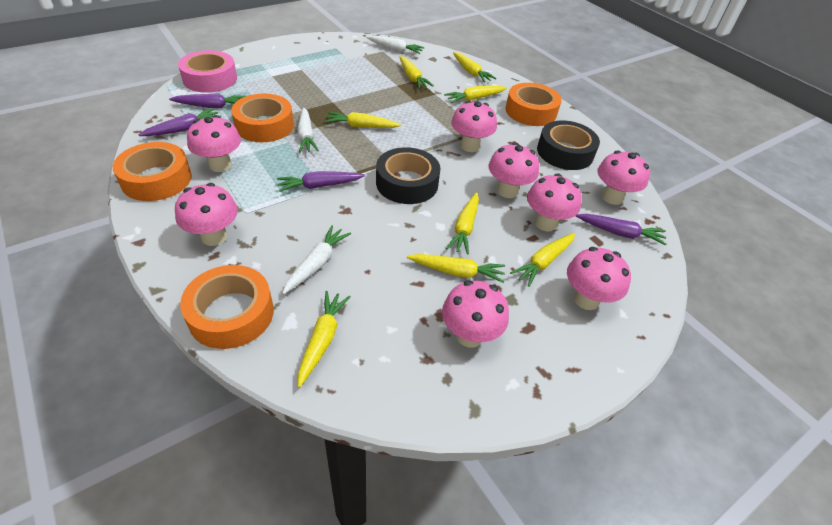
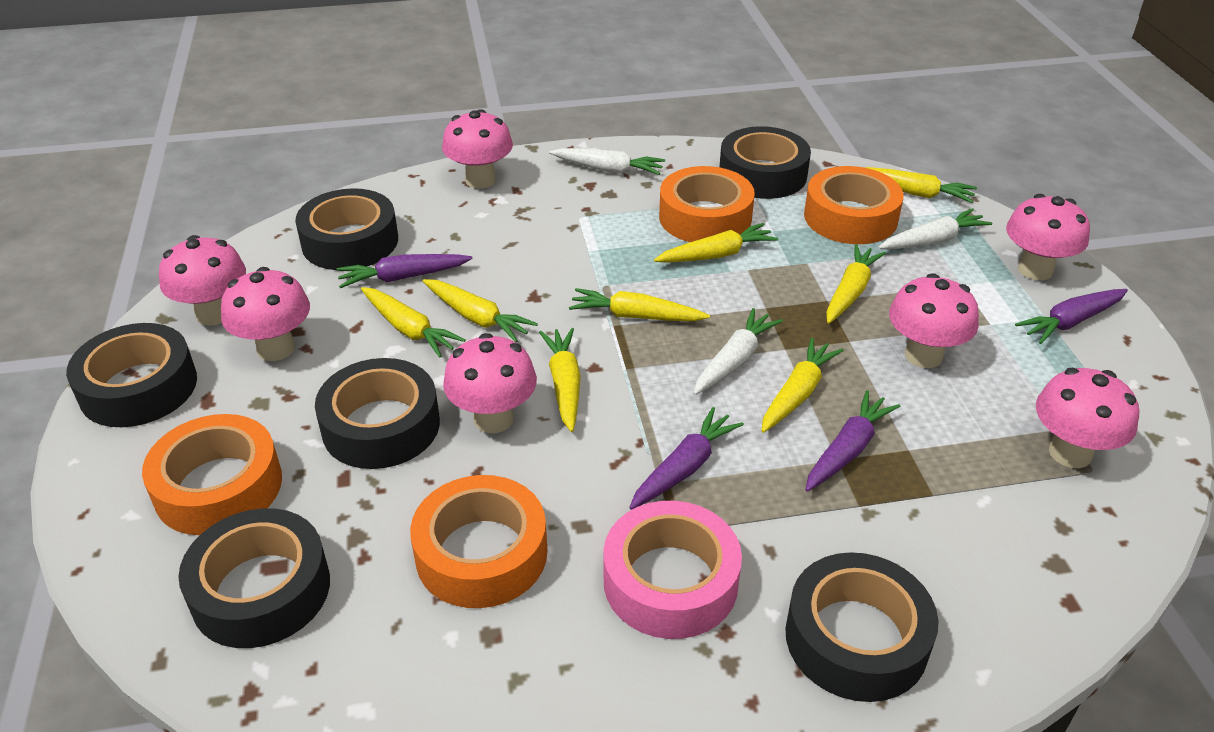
black tape: 2 -> 6
pink mushroom: 8 -> 7

